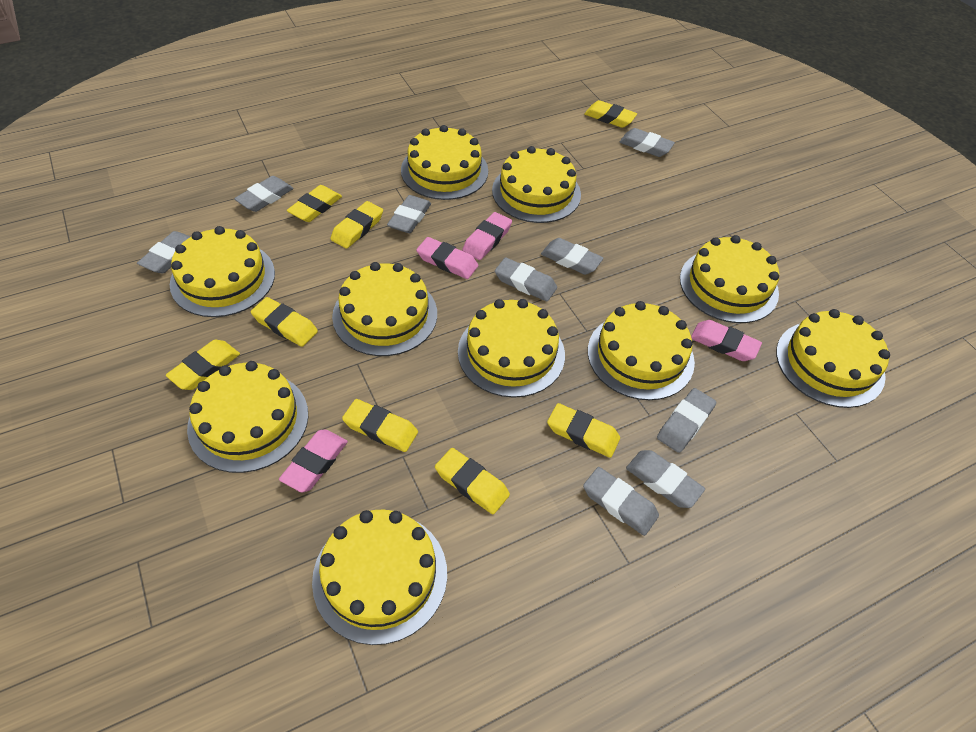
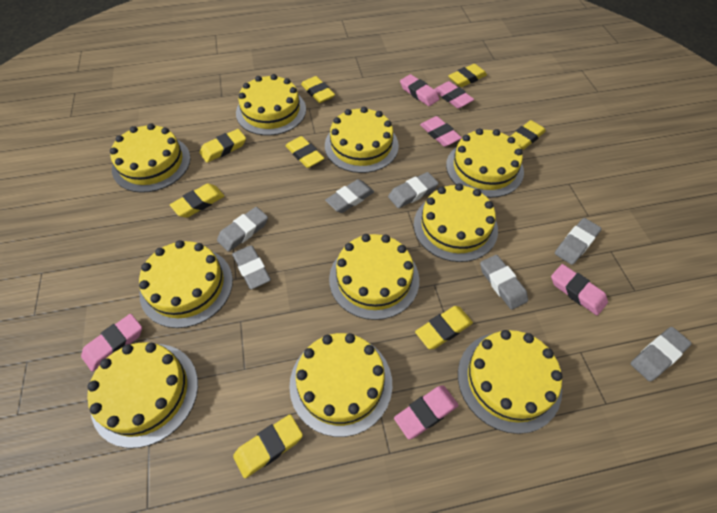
grey eraser: 9 -> 7
pink eraser: 4 -> 6

